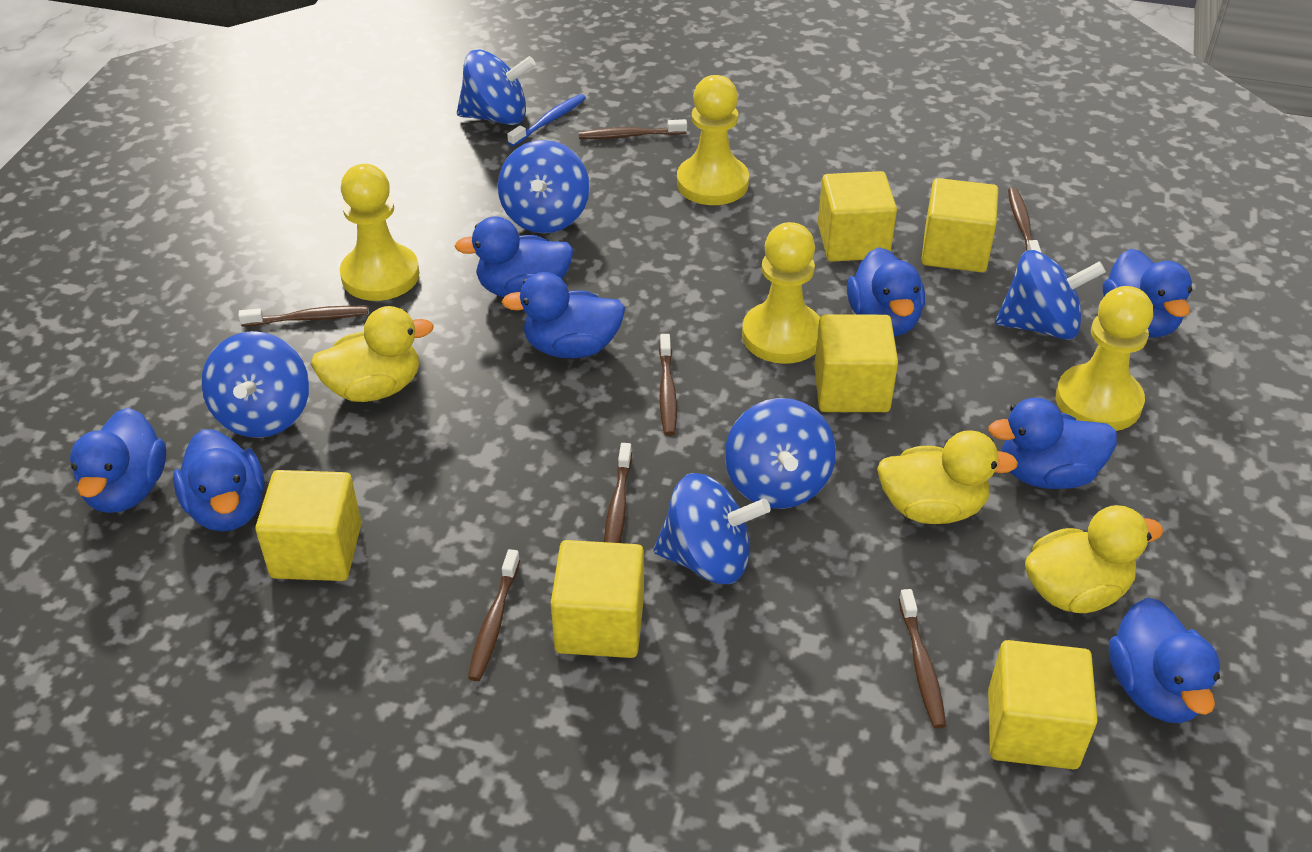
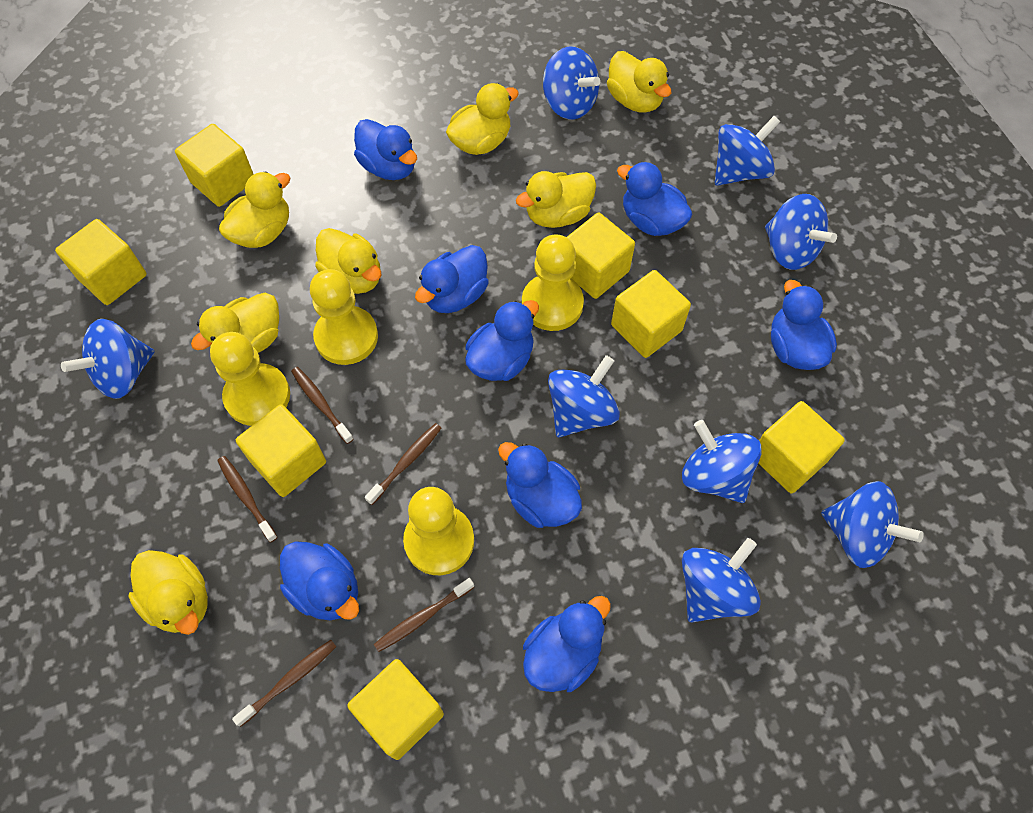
blue spinning top: 6 -> 8
blue toothbrush: 1 -> 0
brown toothbrush: 7 -> 5
yellow cube: 6 -> 7
yellow duck: 3 -> 7

